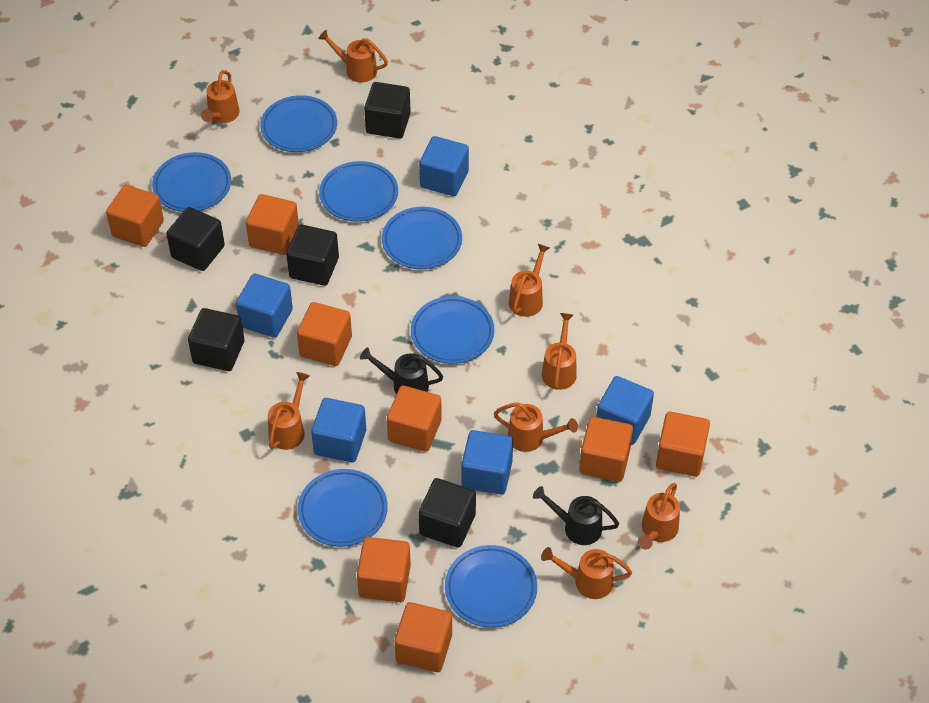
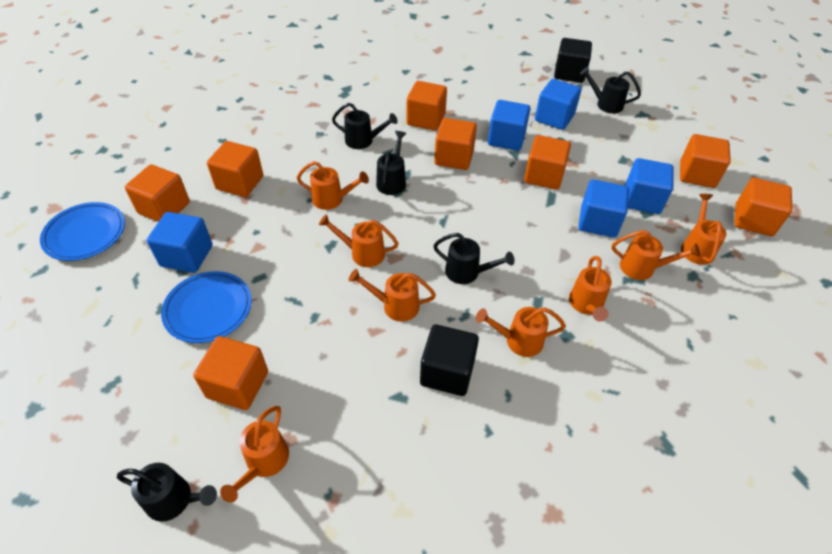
black cube: 5 -> 2
black watering can: 2 -> 5
blue plate: 7 -> 2

